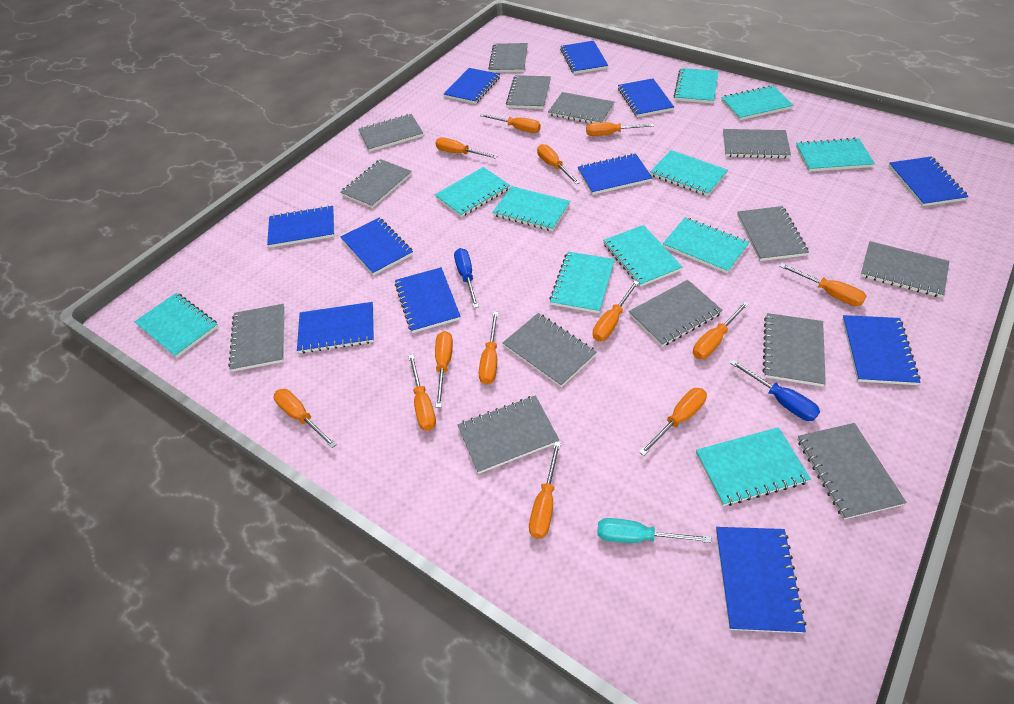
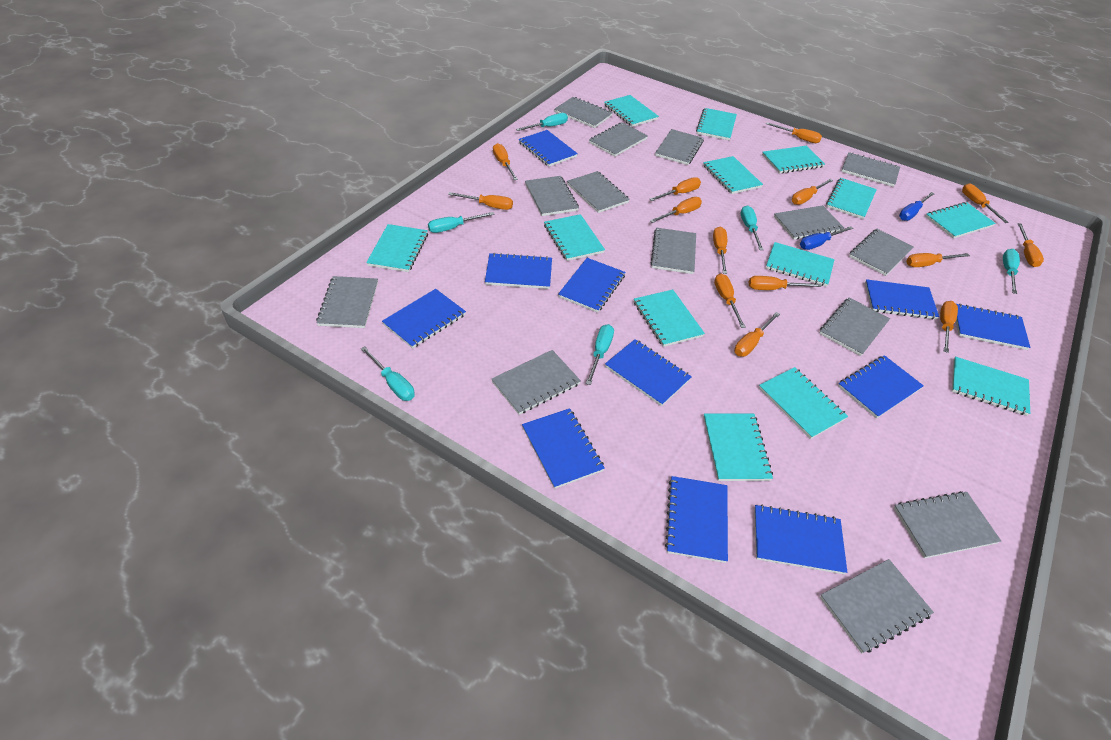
orange screwdriver: 13 -> 14
turquoise notebook: 11 -> 13
turquoise screwdriver: 1 -> 6

